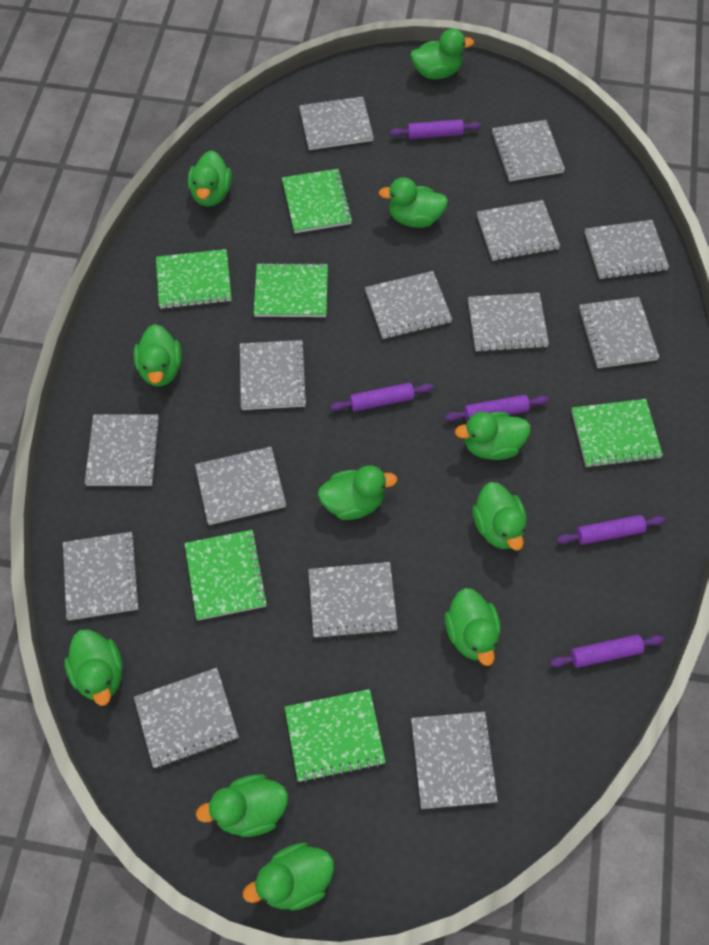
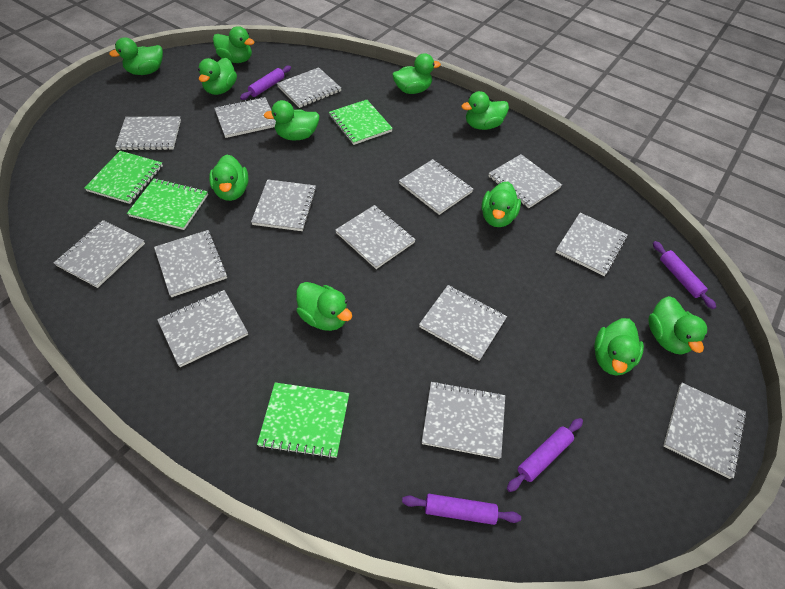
green notebook: 6 -> 4
purple rolling pin: 5 -> 4

